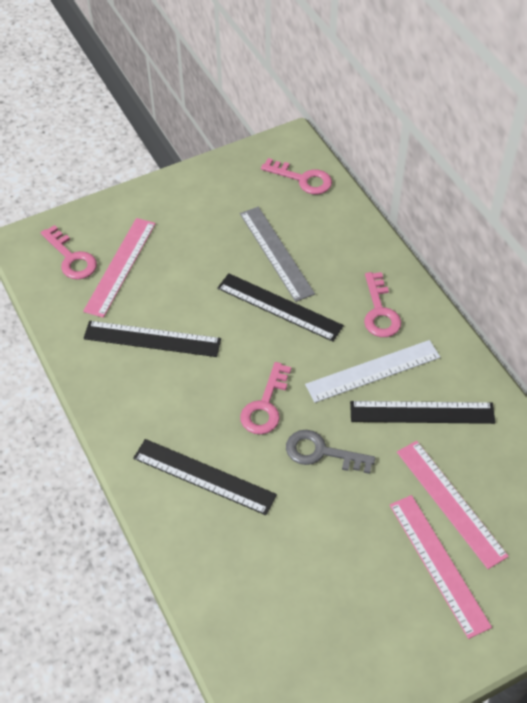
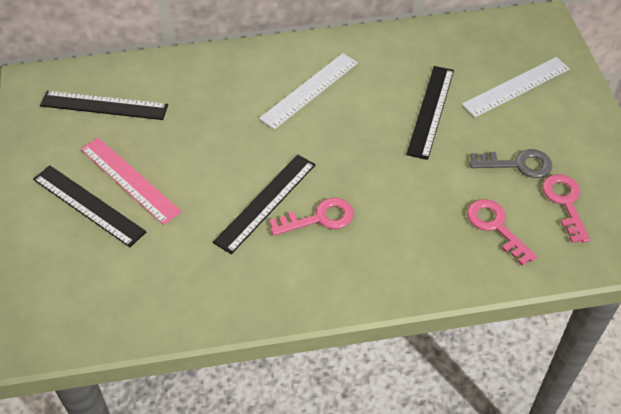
grey ruler: 1 -> 0
pink key: 4 -> 3
pink ruler: 3 -> 1
white ruler: 1 -> 2

